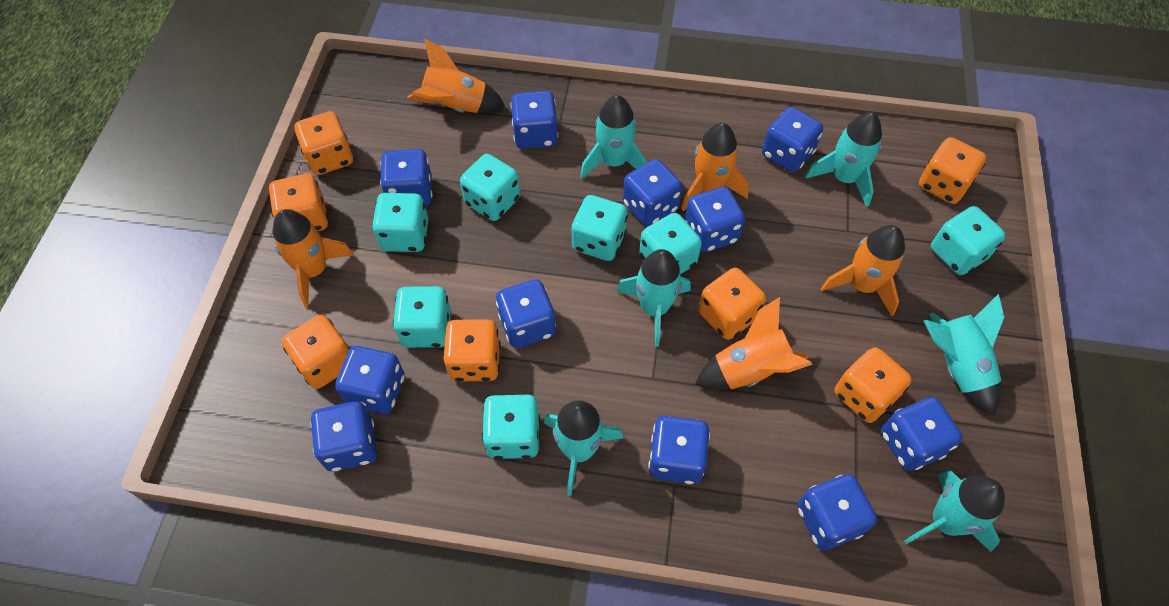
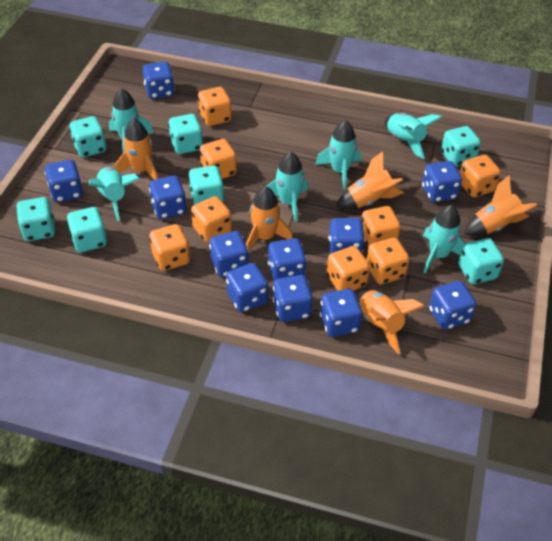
orange dice: 7 -> 8

